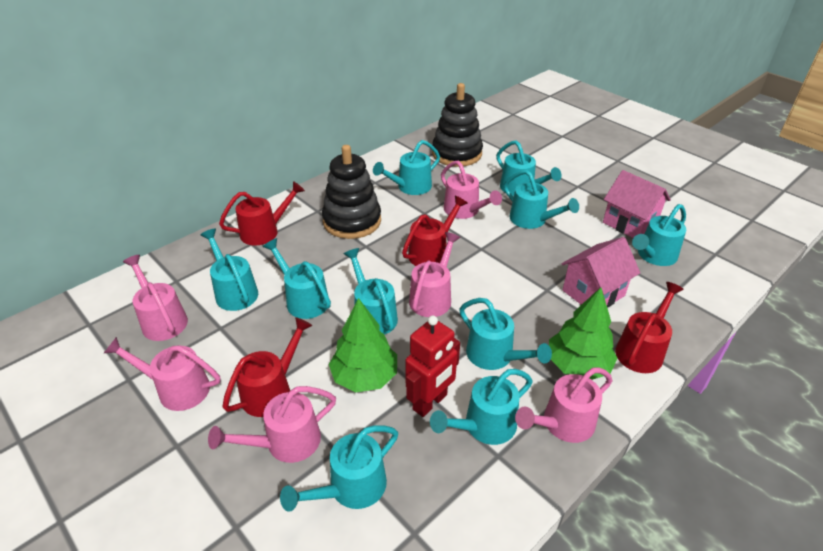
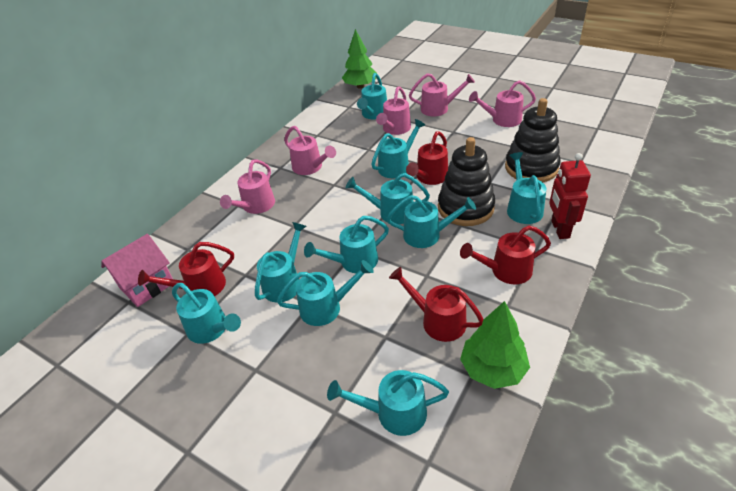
pink house: 2 -> 1
pink watering can: 6 -> 5

